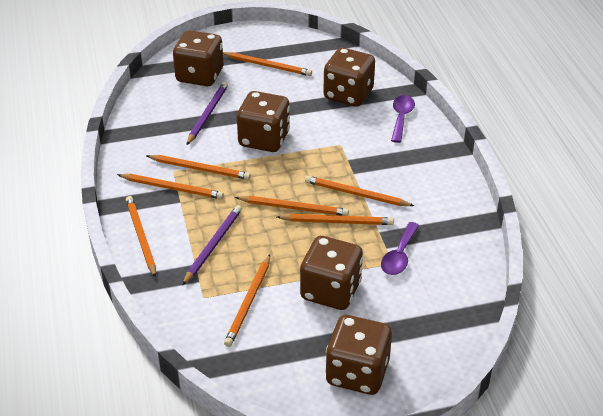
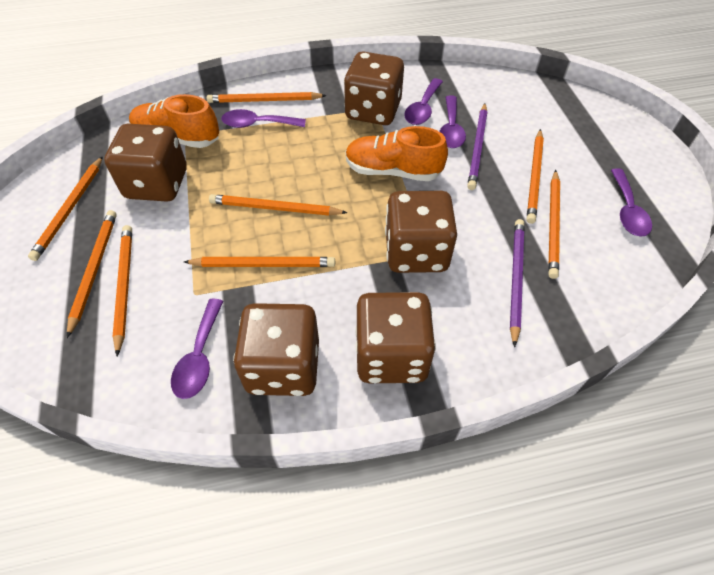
orange shoe: 0 -> 2
purple spoon: 2 -> 5

